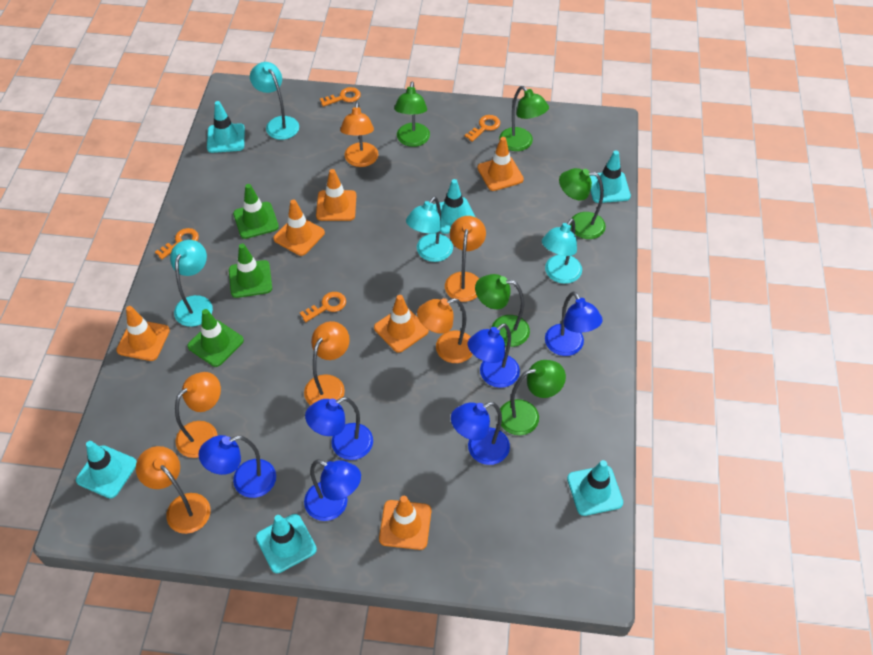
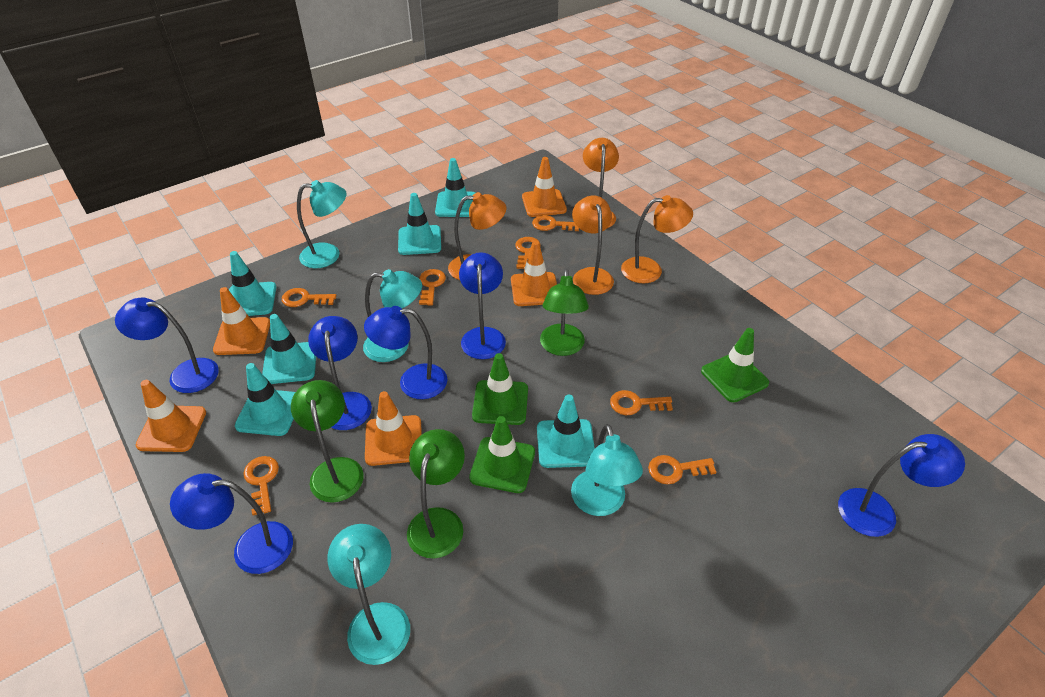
green lamp: 5 -> 3
orange key: 4 -> 7
orange lamp: 6 -> 4
orange traffic cone: 6 -> 5

